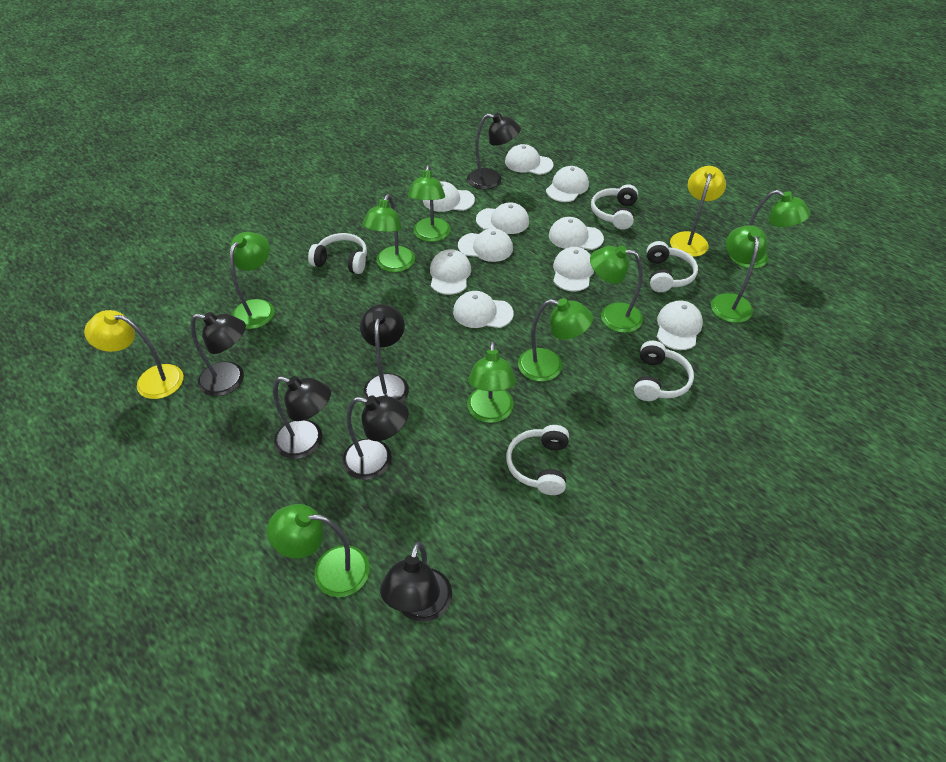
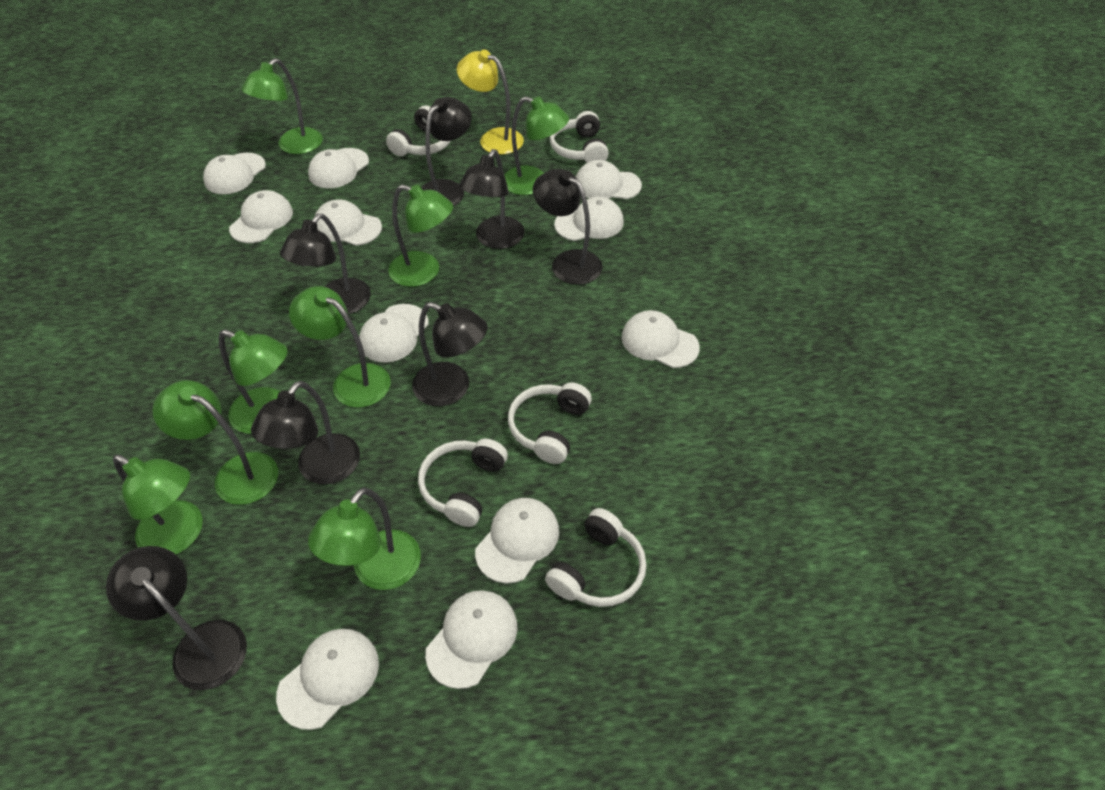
black lamp: 6 -> 7
green lamp: 9 -> 8
white cap: 10 -> 11
yellow lamp: 2 -> 1

